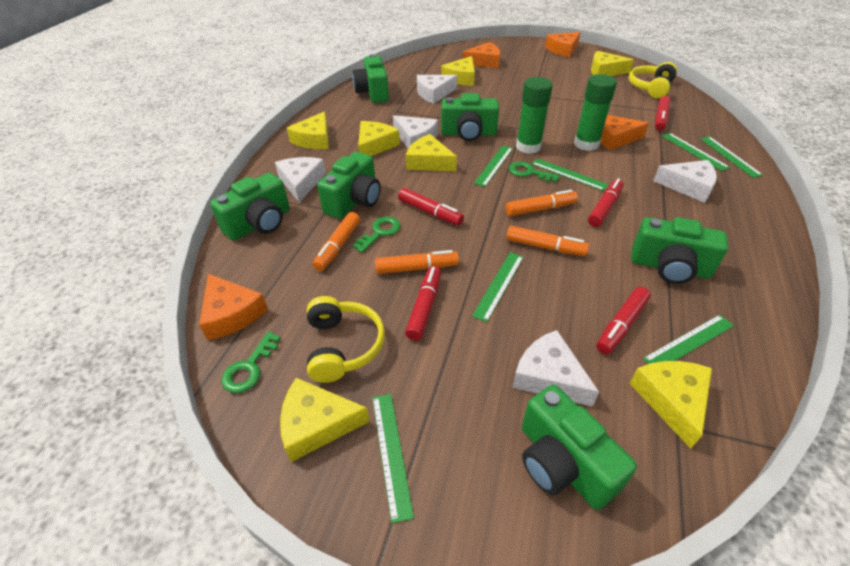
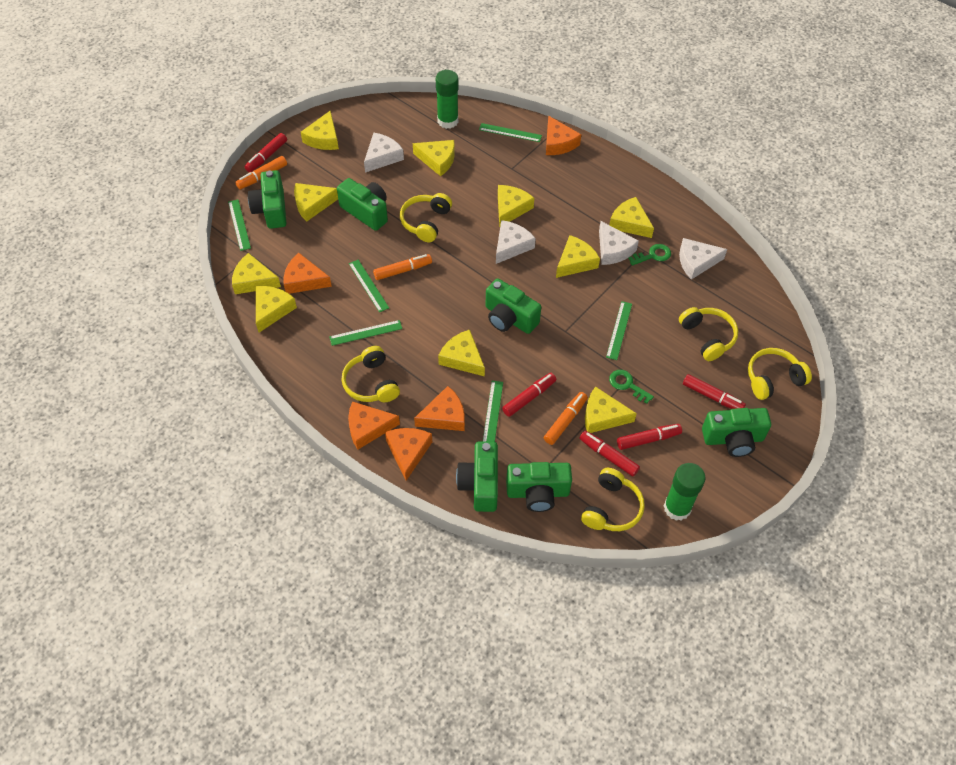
green key: 3 -> 2
green ruler: 7 -> 6
orange cheese: 4 -> 5
orange marker: 4 -> 3
white cheese: 5 -> 4
yellow cheese: 7 -> 10
yellow headphones: 2 -> 5

